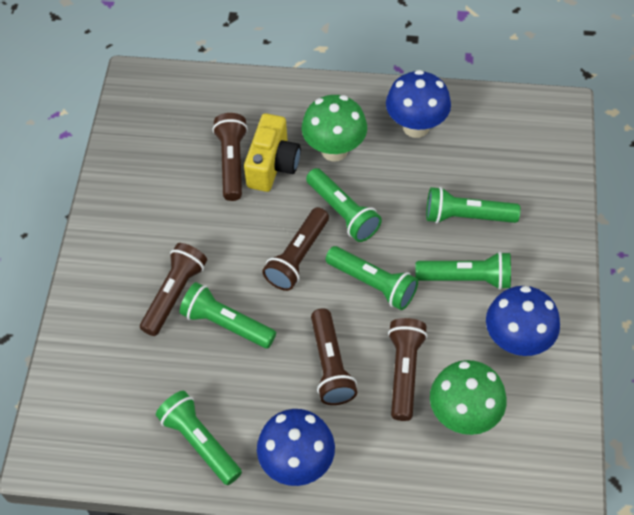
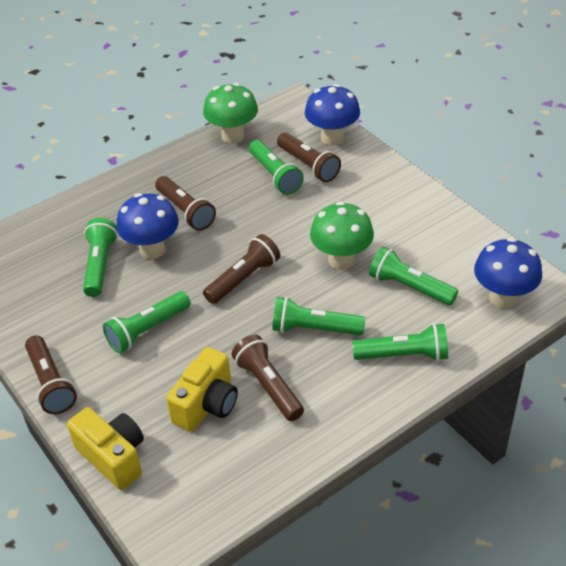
yellow camera: 1 -> 2

